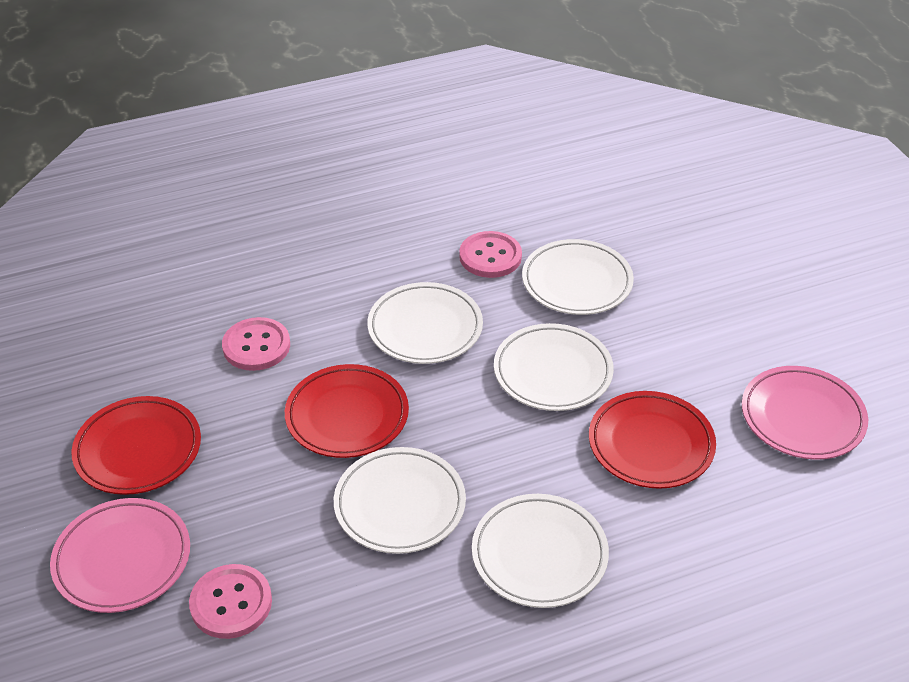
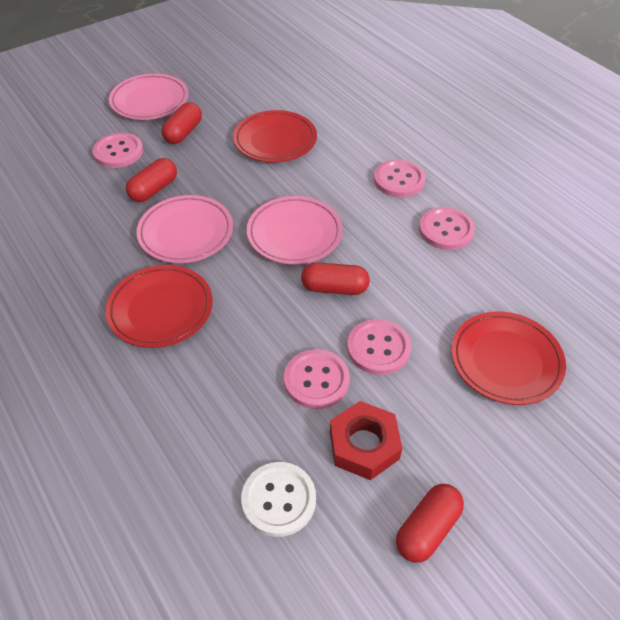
pink button: 3 -> 5
pink plate: 2 -> 3
red capsule: 0 -> 4
red nut: 0 -> 1
white button: 0 -> 1
white plate: 5 -> 0

